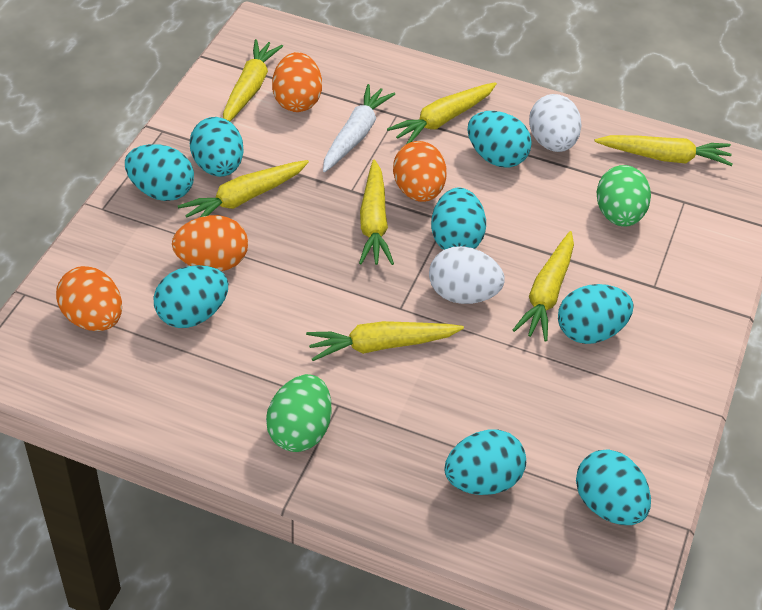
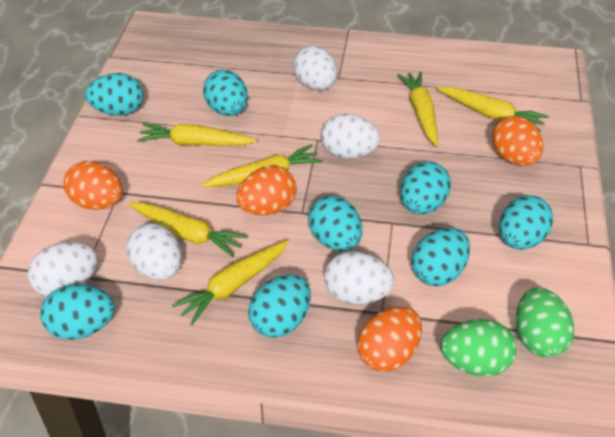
white carrot: 1 -> 0
white egg: 2 -> 5
yellow carrot: 7 -> 6

